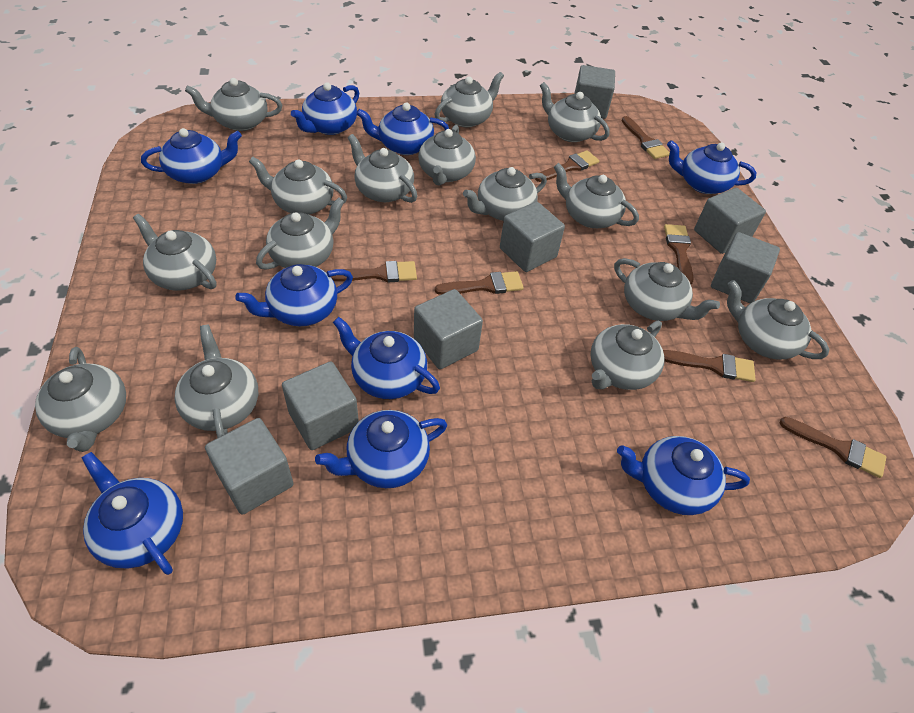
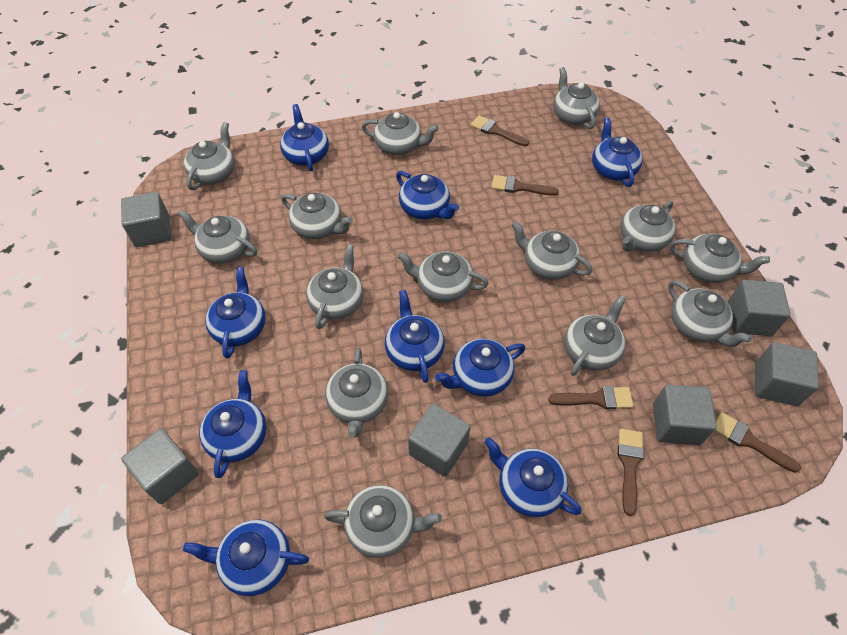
brown brush: 7 -> 5
grey cube: 7 -> 6
grey teapot: 15 -> 14

